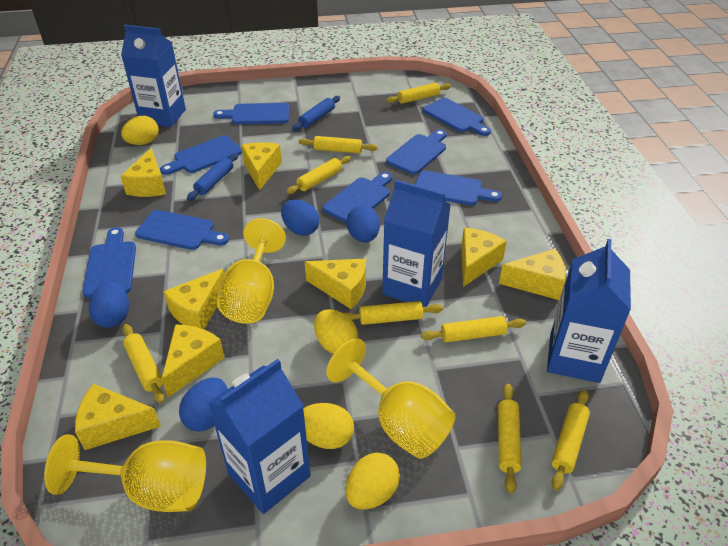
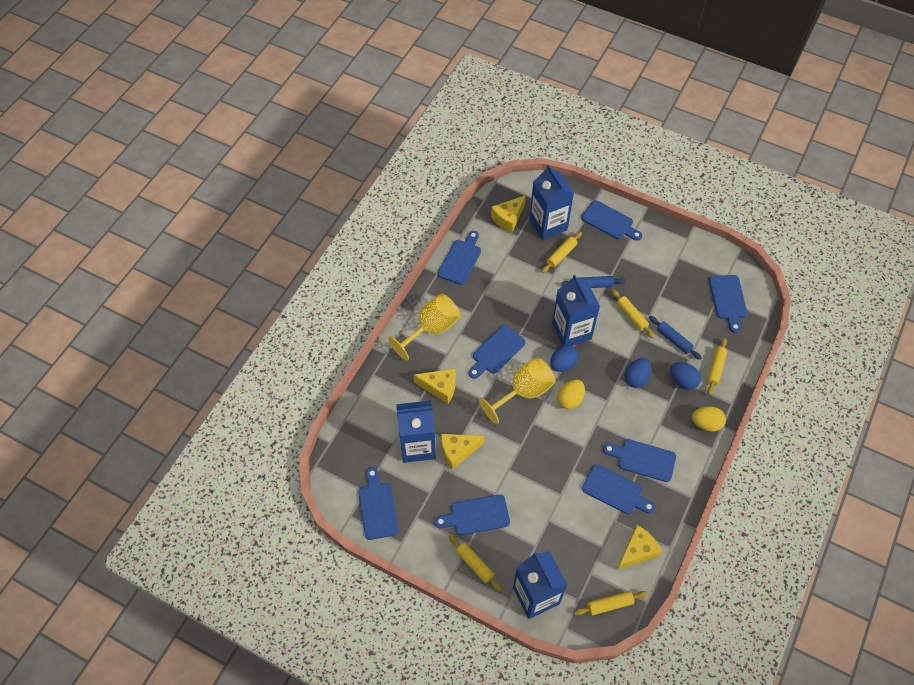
blue egg: 4 -> 3
yellow cheese: 8 -> 4
yellow egg: 4 -> 2
yellow goblet: 3 -> 2
yellow rolling pin: 8 -> 5

